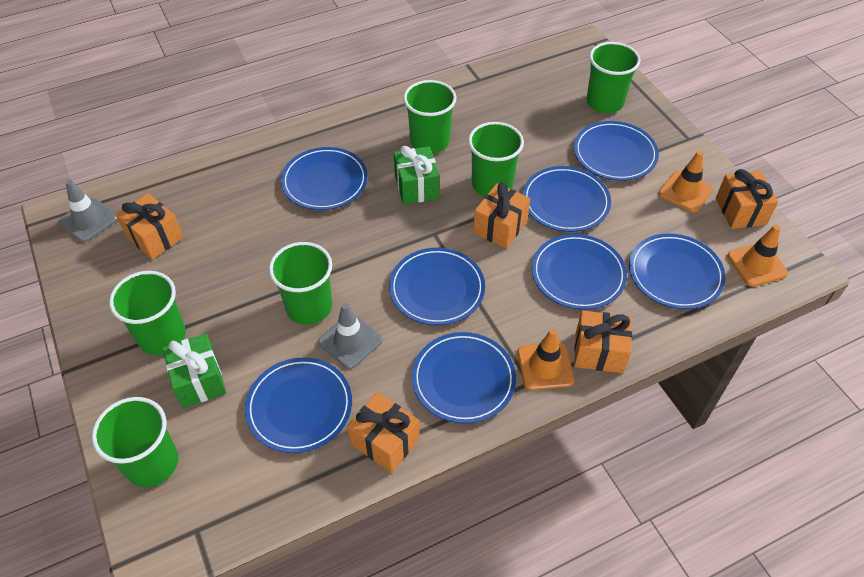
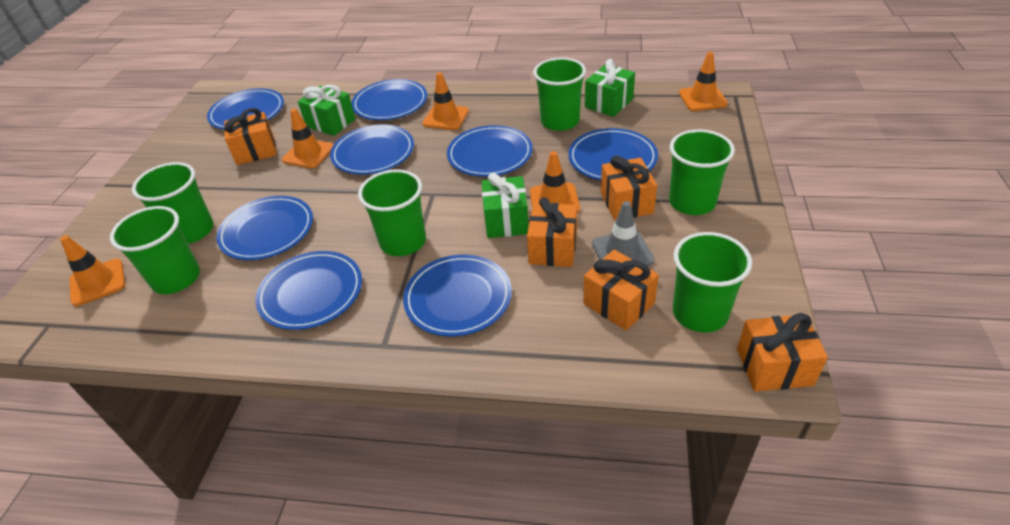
green gift: 2 -> 3
grey traffic cone: 2 -> 1
orange traffic cone: 3 -> 5

